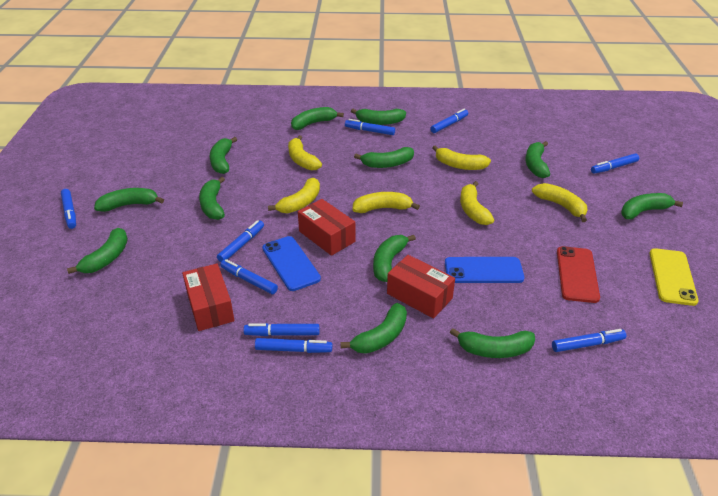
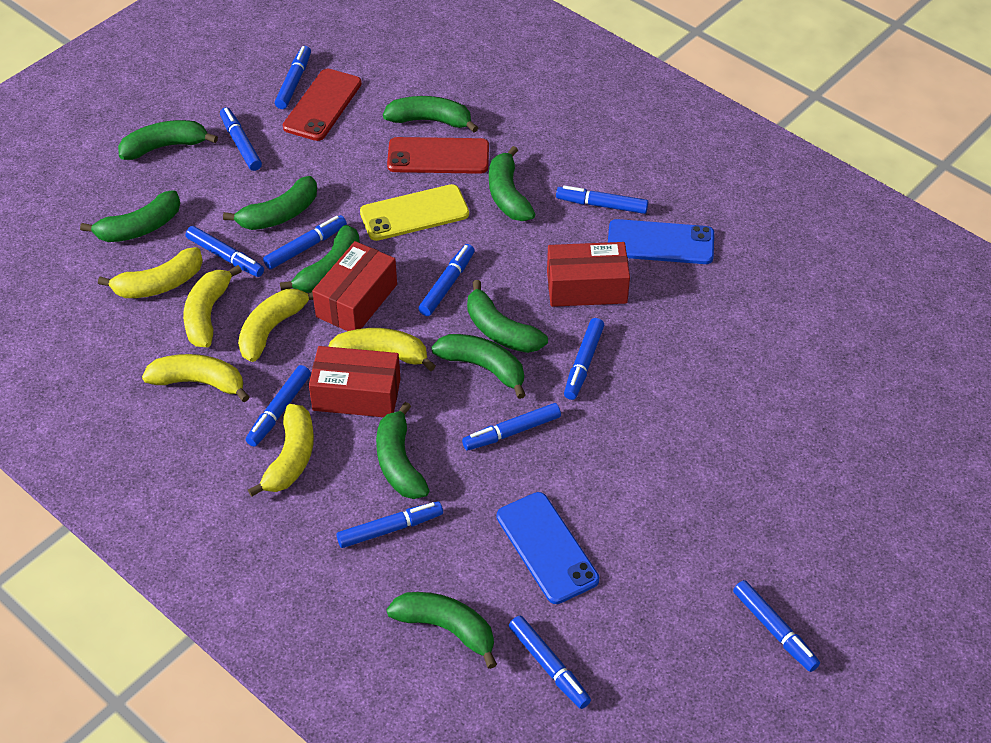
blue marker: 9 -> 12
green banana: 12 -> 10
red phone: 1 -> 2

